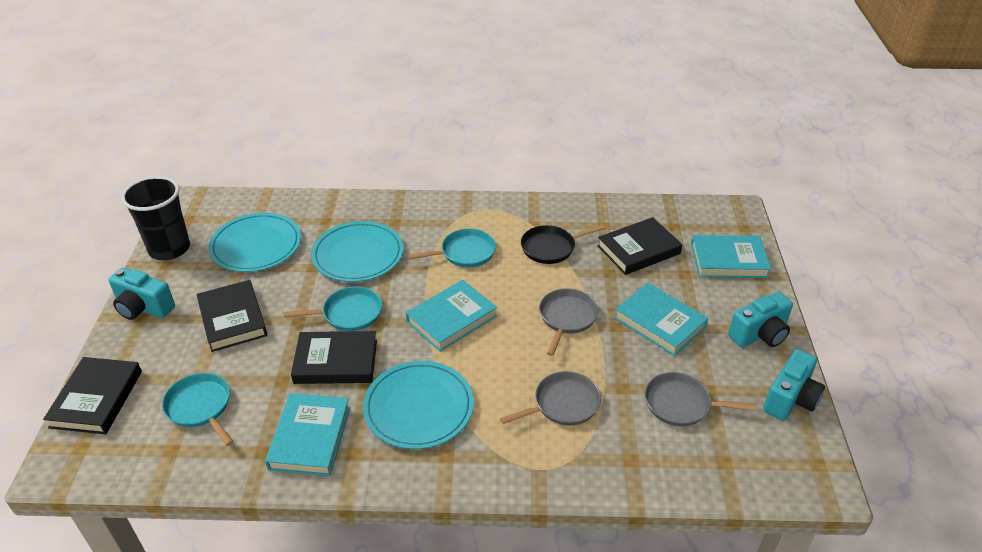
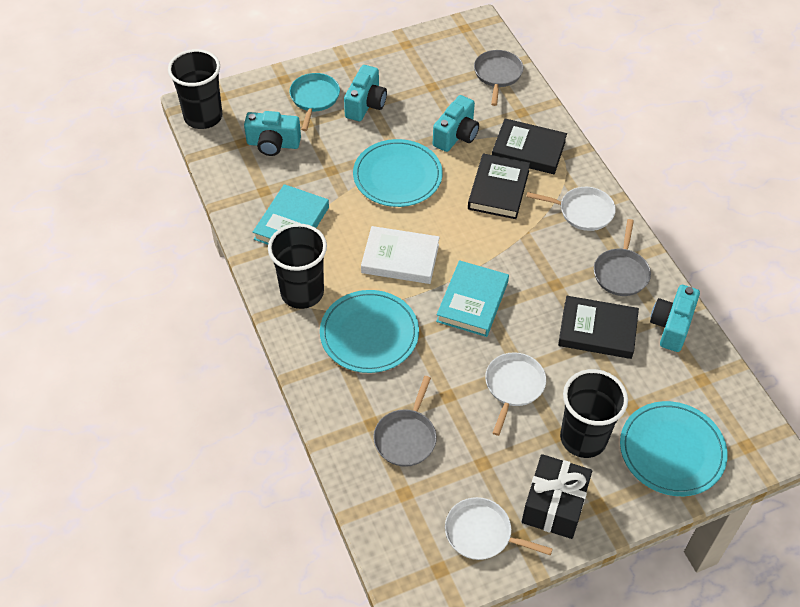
black book: 4 -> 3
black cup: 1 -> 3
black gift: 0 -> 1
black pan: 1 -> 0
turquoise book: 4 -> 2
turquoise camera: 3 -> 4
turquoise pan: 3 -> 1
white book: 0 -> 1
white pan: 0 -> 3

